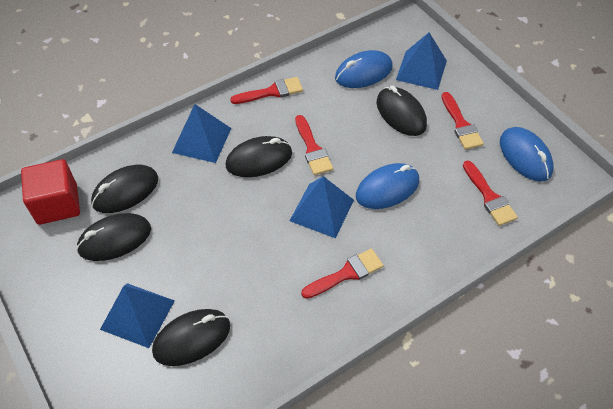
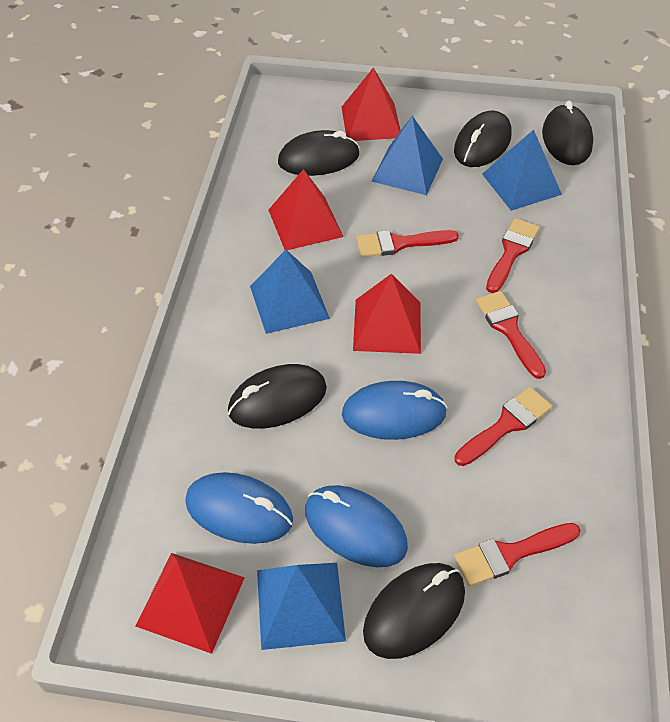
red cube: 1 -> 0
red pyramid: 0 -> 4

